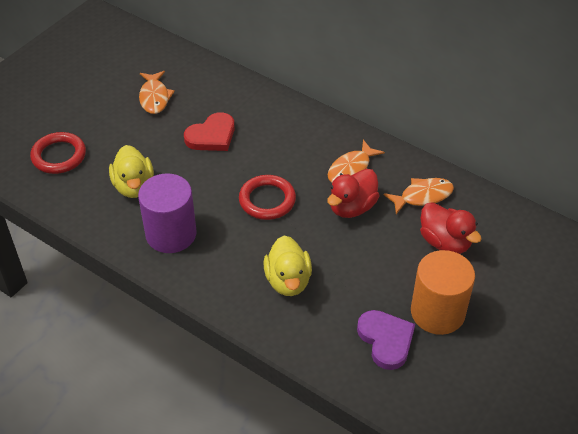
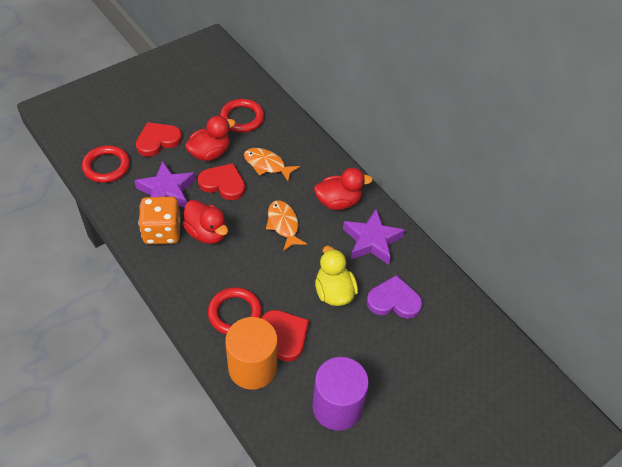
orange dice: 0 -> 1
orange fish: 3 -> 2
purple star: 0 -> 2
red duck: 2 -> 3
red heart: 1 -> 3
red ring: 2 -> 3
yellow duck: 2 -> 1

